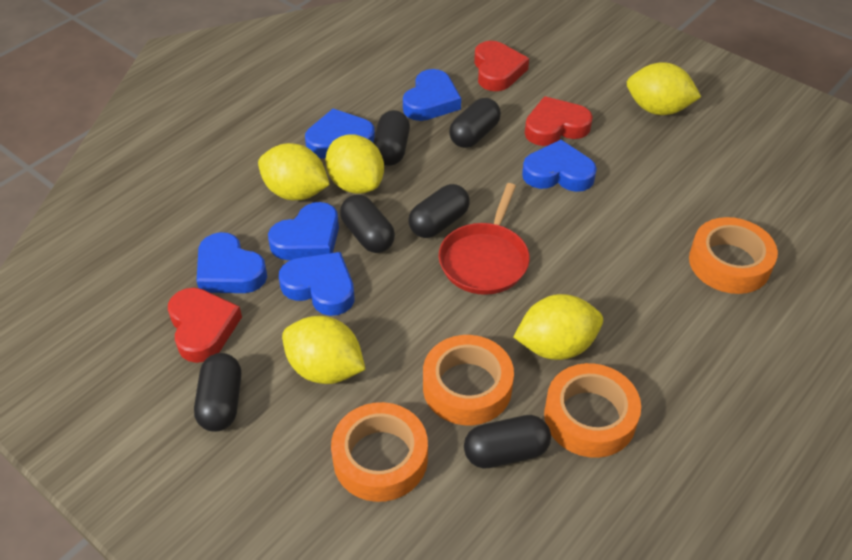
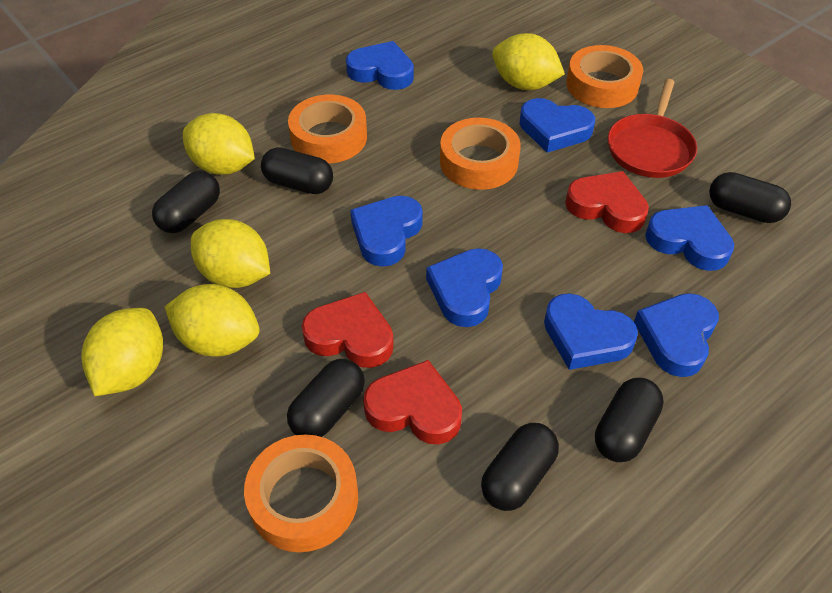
blue heart: 6 -> 7

